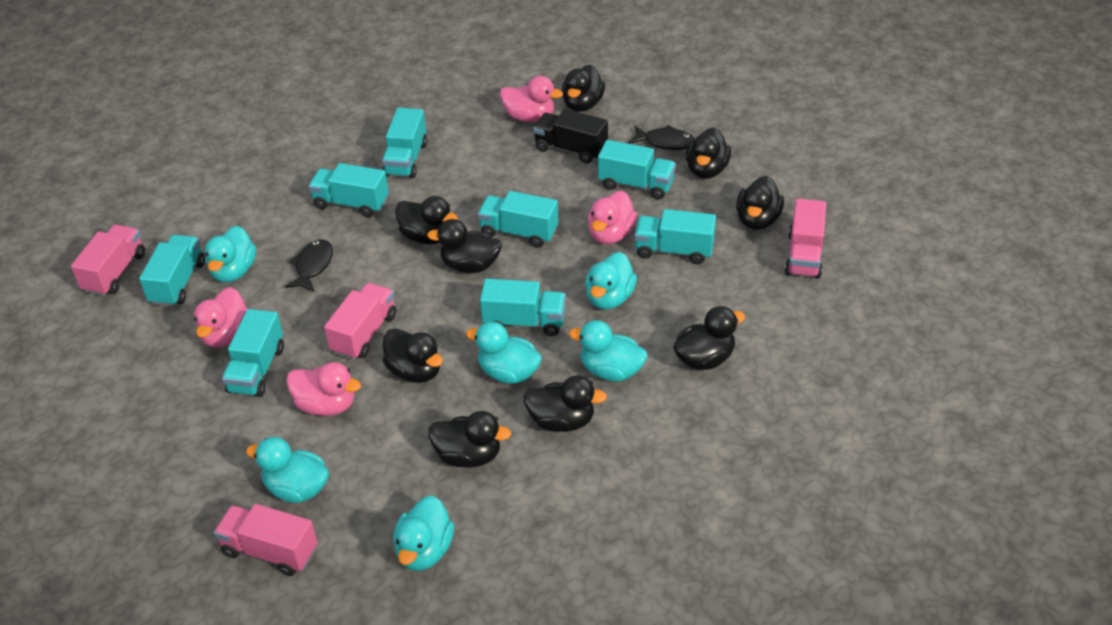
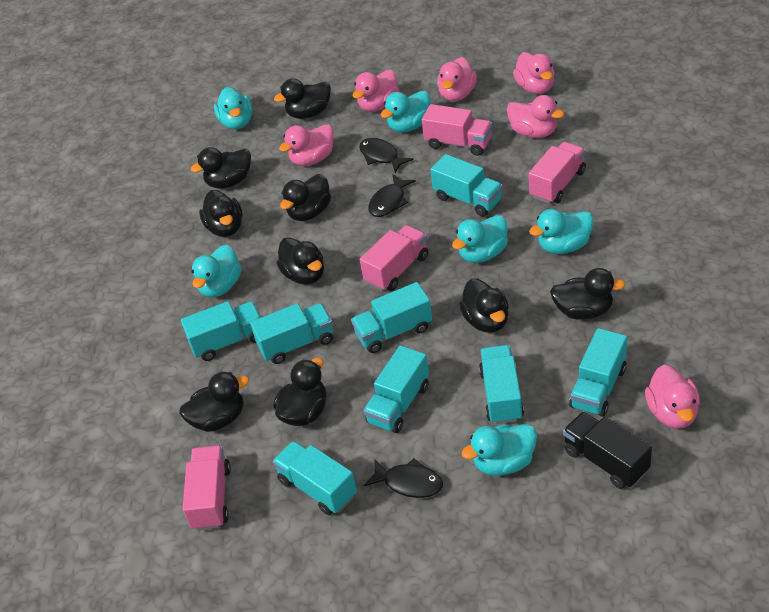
black fish: 2 -> 3
pink duck: 4 -> 6

